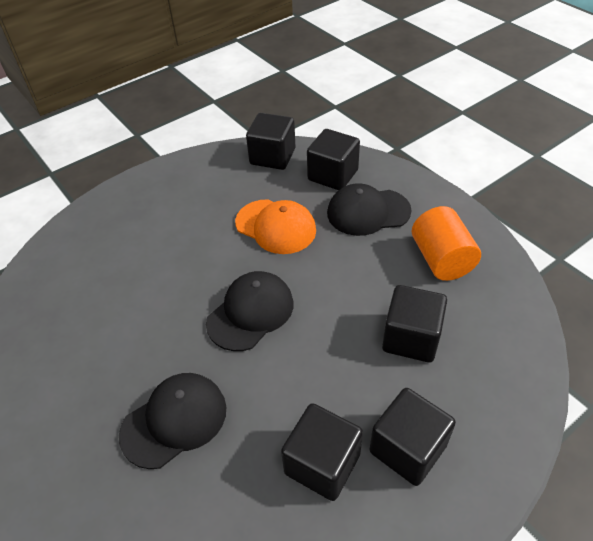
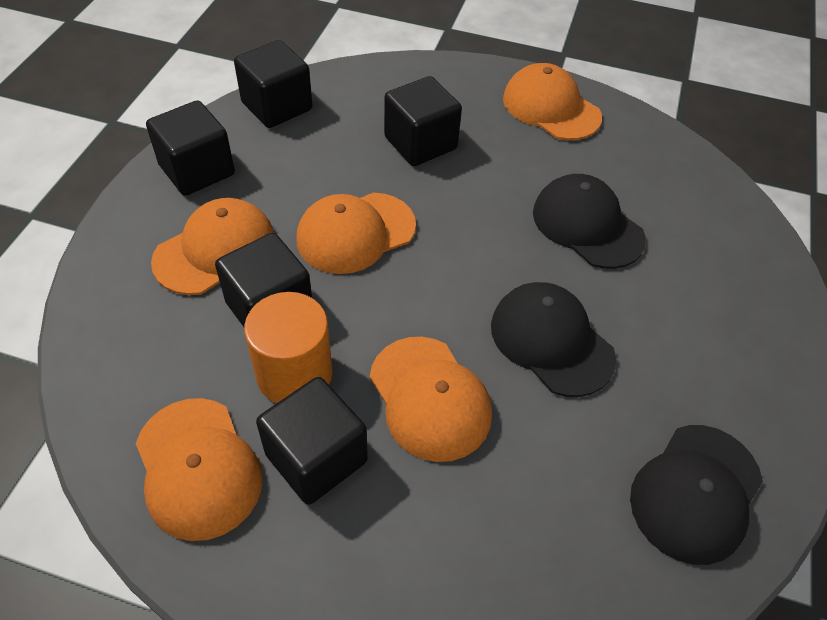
orange cap: 1 -> 5

